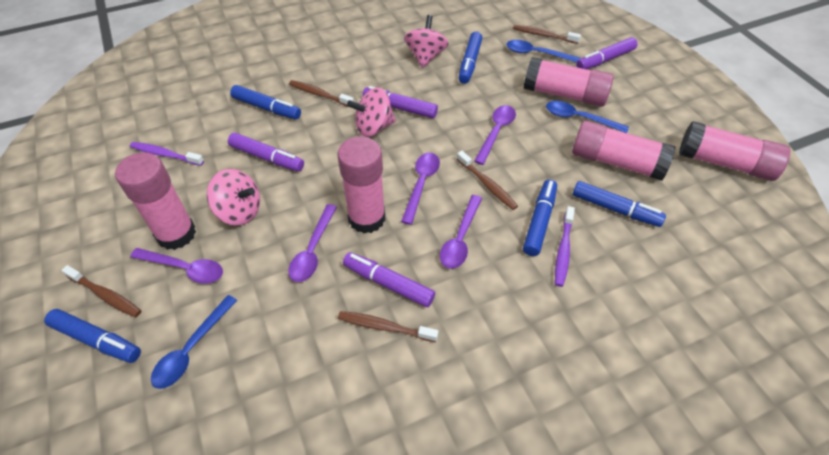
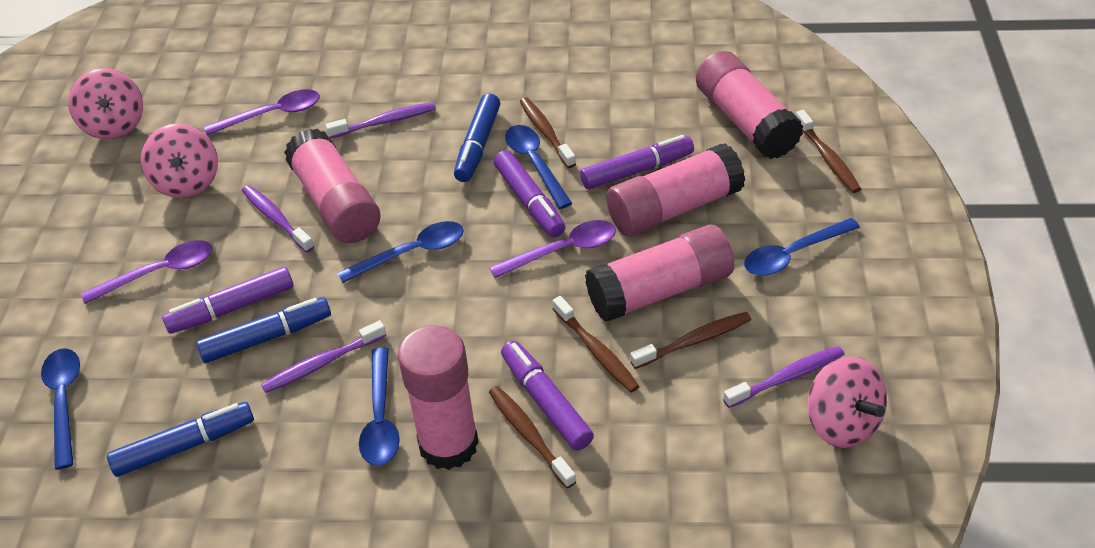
blue marker: 5 -> 3
blue spoon: 3 -> 5
purple spoon: 5 -> 3
purple toothbrush: 2 -> 4

